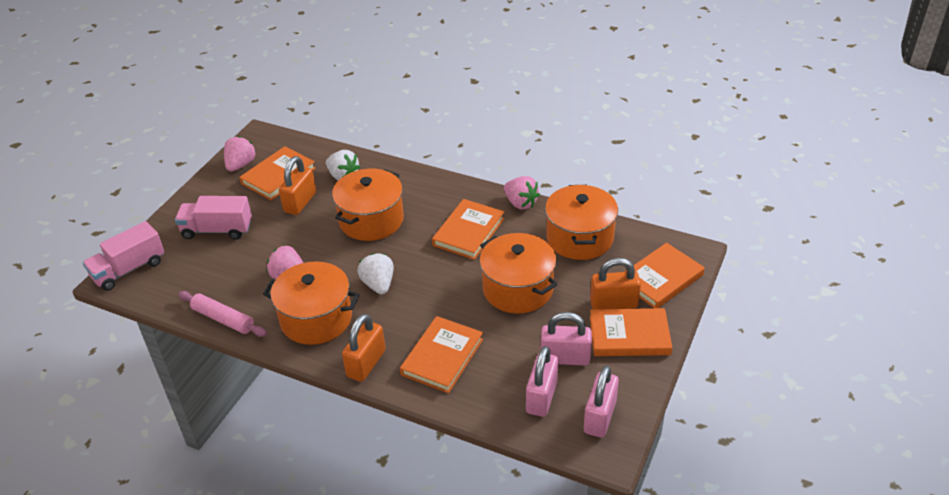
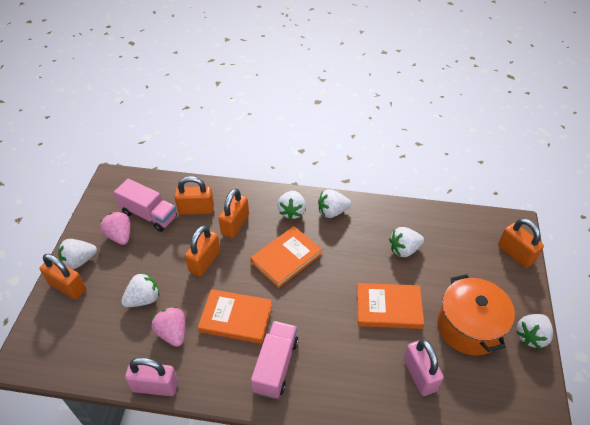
orange book: 5 -> 3
orange padlock: 3 -> 5
orange pot: 4 -> 1
pink padlock: 3 -> 2
pink rolling pin: 1 -> 0
pink strawberry: 3 -> 2
white strawberry: 2 -> 6

